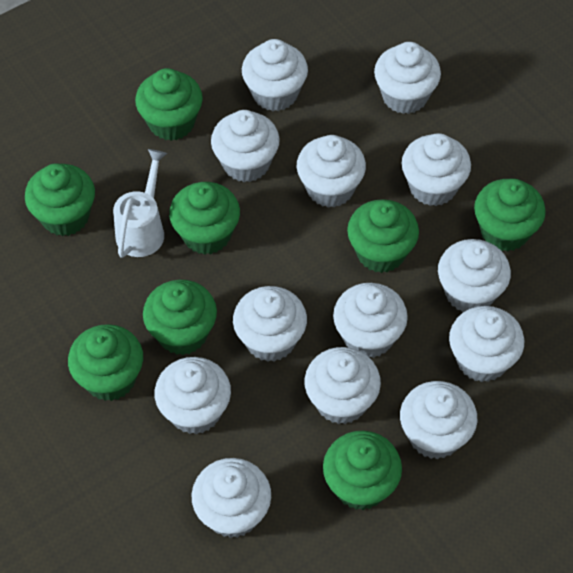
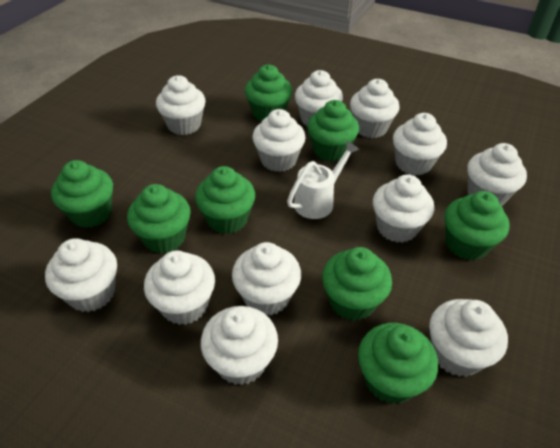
white cupcake: 13 -> 12

